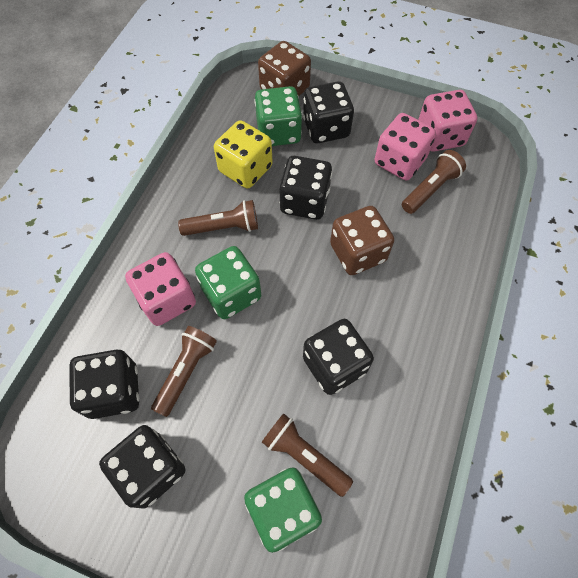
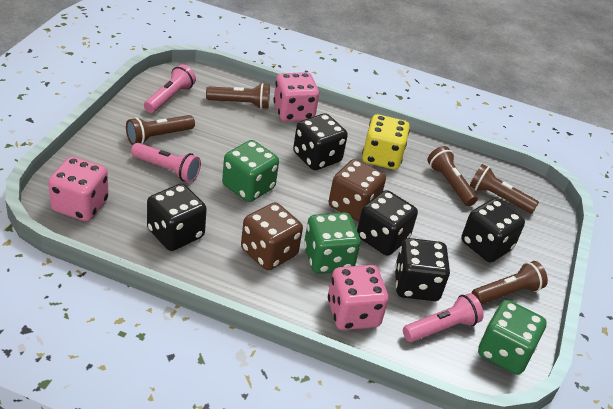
brown flashlight: 4 -> 5
pink flashlight: 0 -> 3

